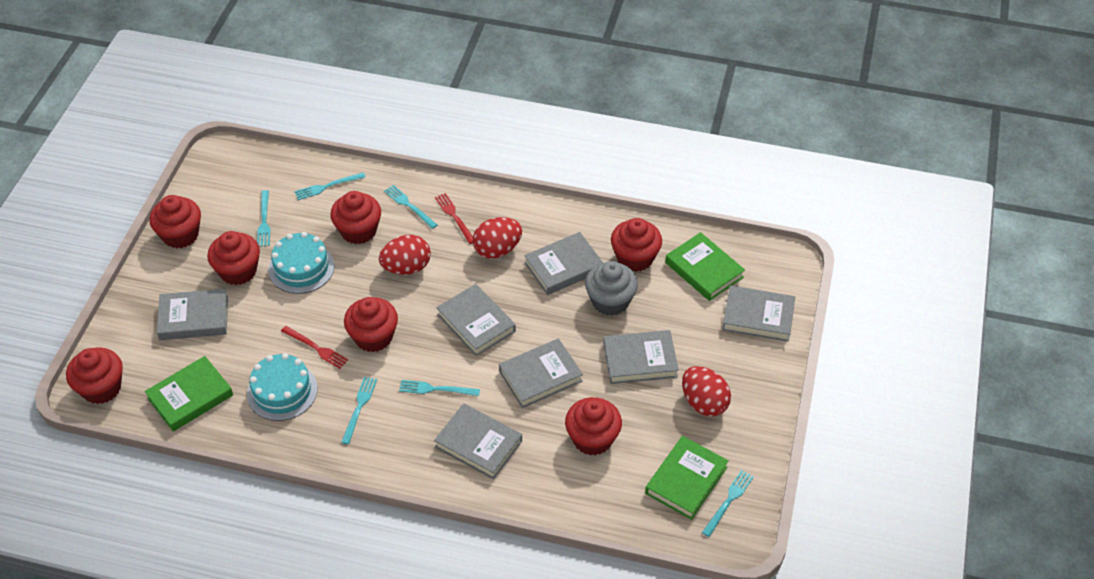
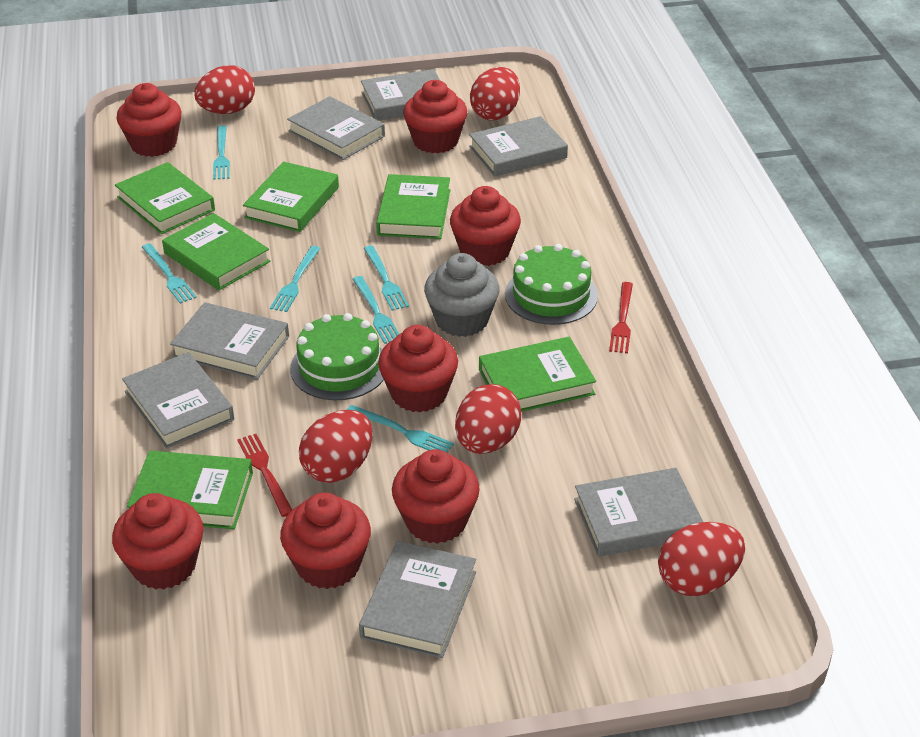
green book: 3 -> 6
green cake: 0 -> 2
red egg: 3 -> 5
turquoise cake: 2 -> 0

